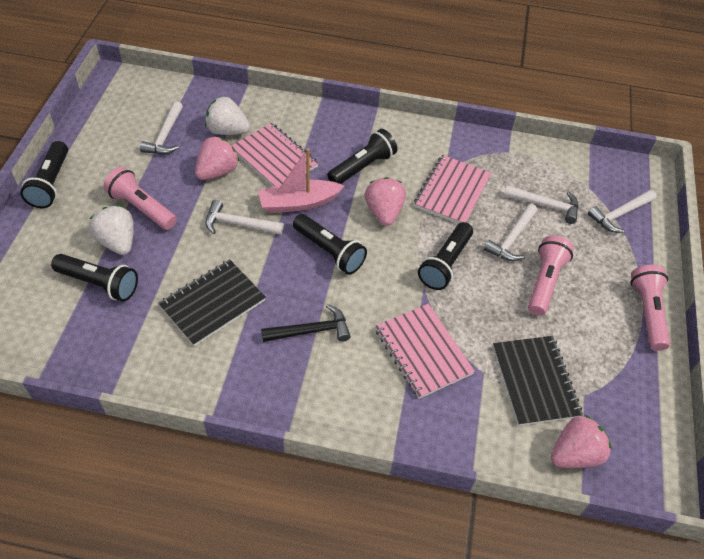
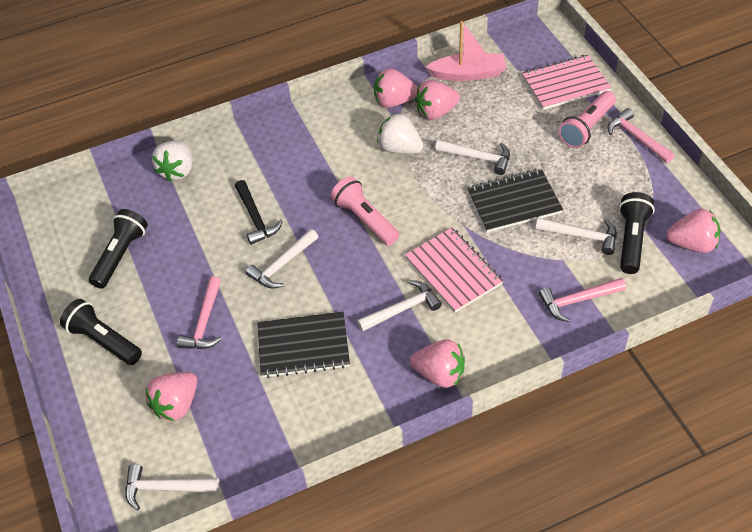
black flashlight: 5 -> 3
pink flashlight: 3 -> 2
pink hammer: 0 -> 3
pink notebook: 3 -> 2
pink strawberry: 3 -> 5

